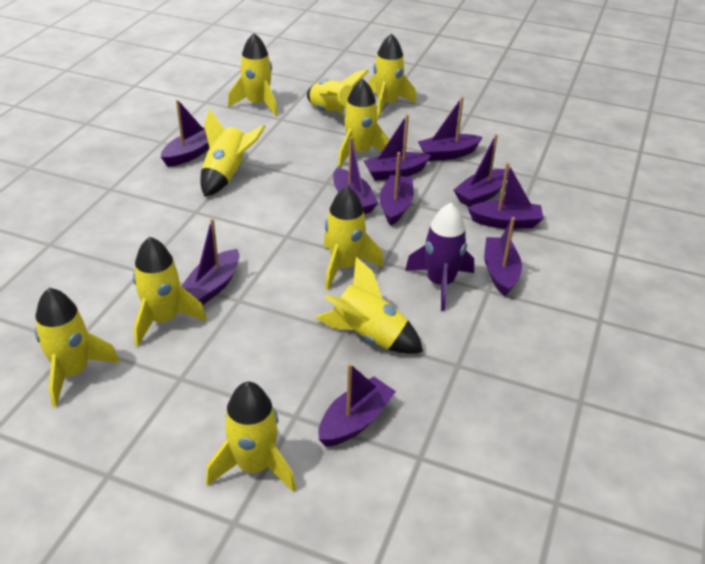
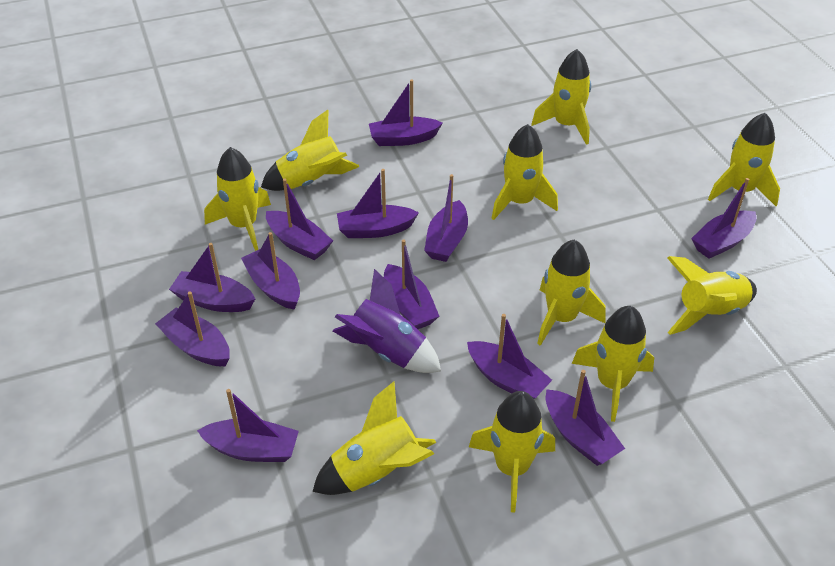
purple boat: 10 -> 12

